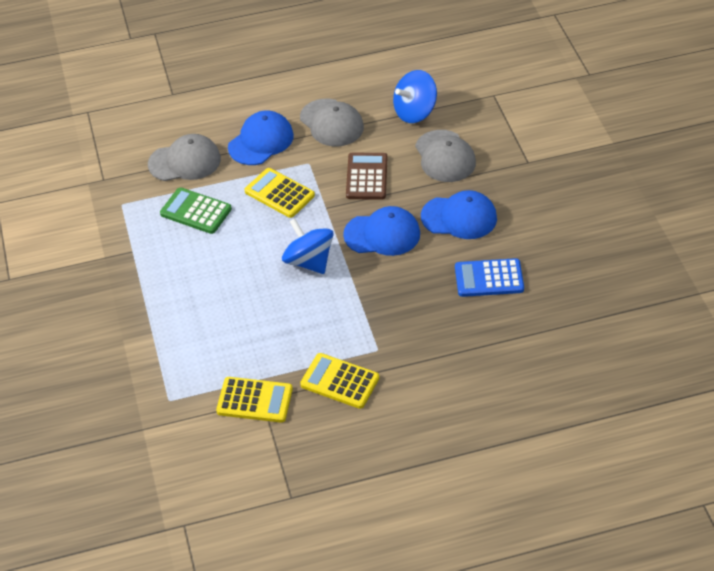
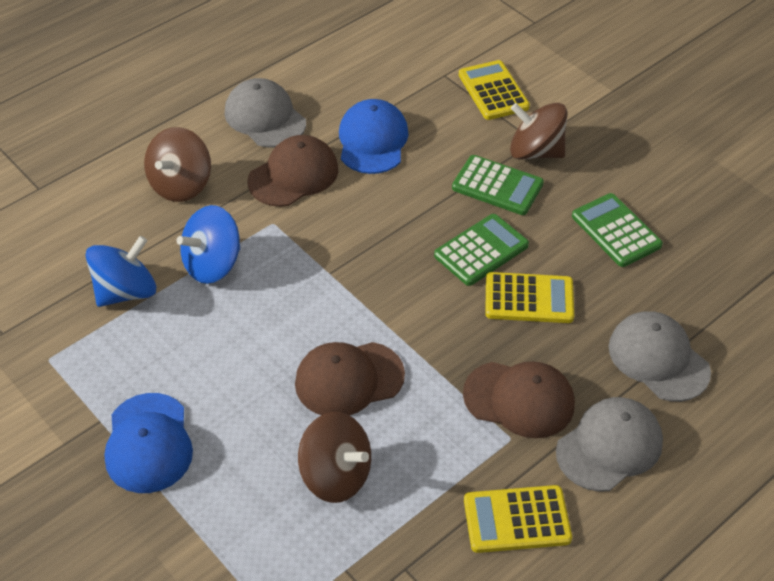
blue calculator: 1 -> 0
blue cap: 3 -> 2
brown calculator: 1 -> 0
brown cap: 0 -> 3
brown spinning top: 0 -> 3
green calculator: 1 -> 3

